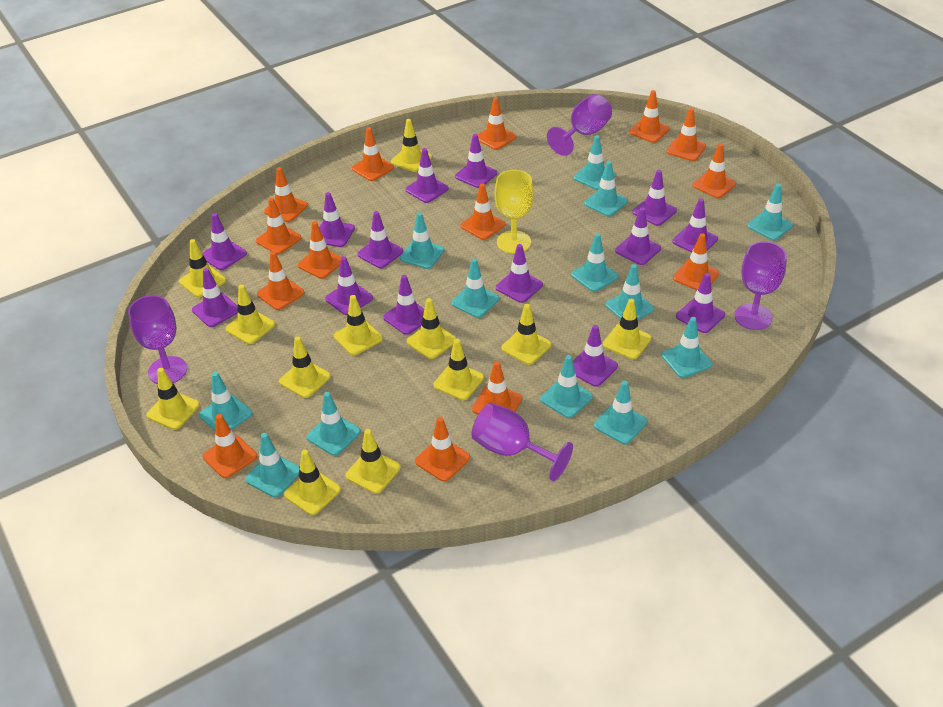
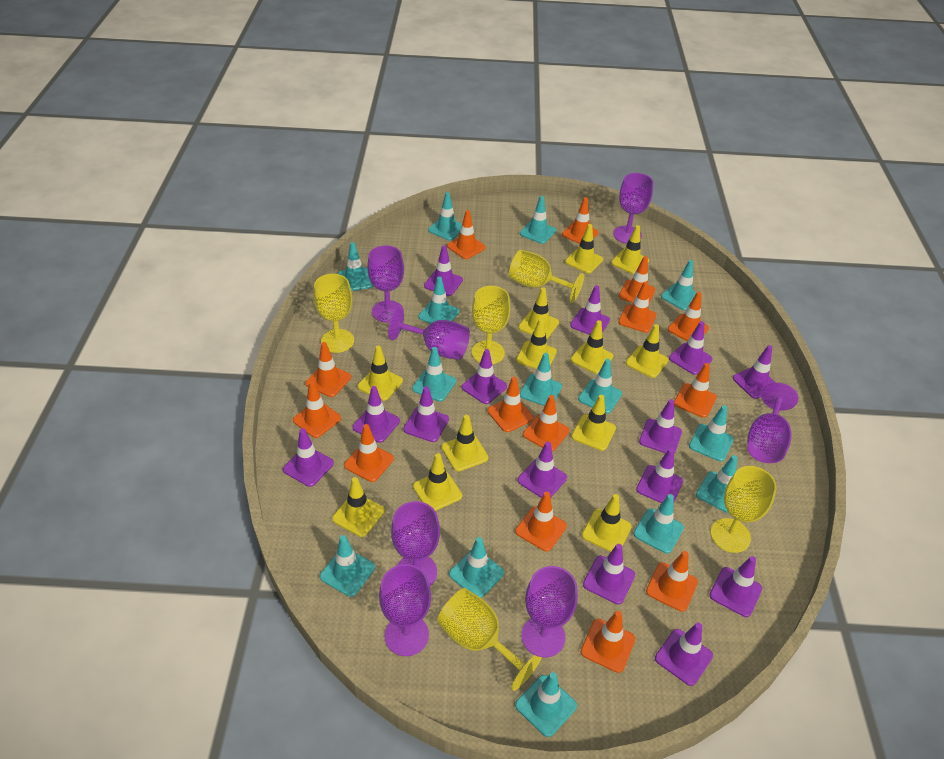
purple goblet: 4 -> 7
turquoise traffic cone: 13 -> 14
yellow goblet: 1 -> 5

